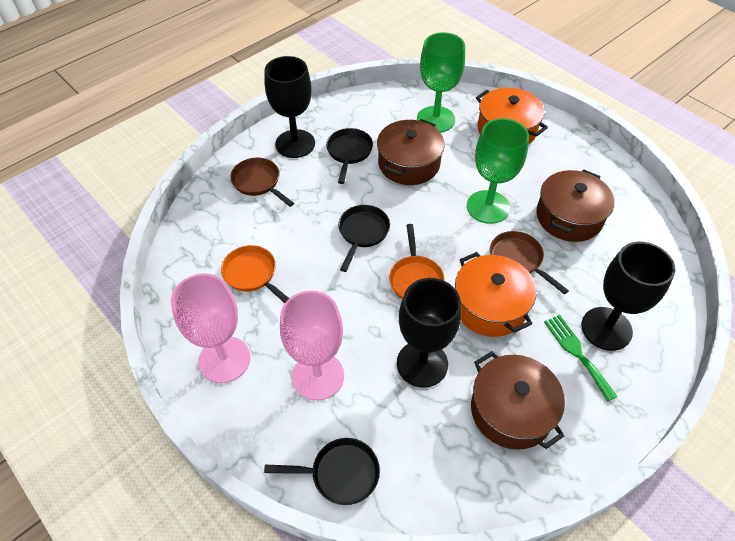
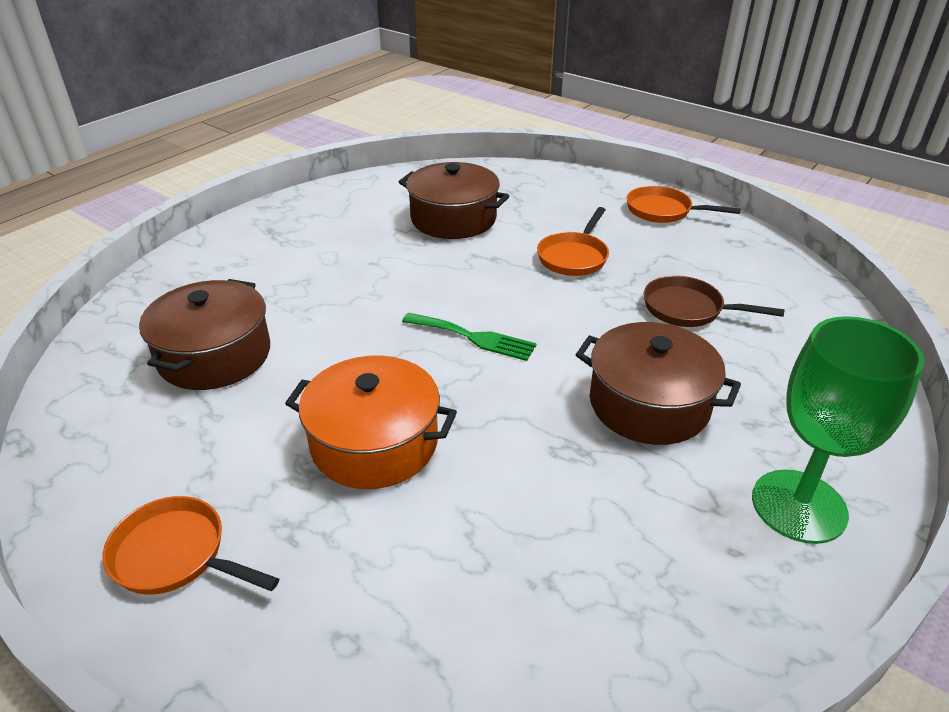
black goblet: 3 -> 0
black pan: 3 -> 0
brown pan: 2 -> 1
green goblet: 2 -> 1
orange pan: 2 -> 3
orange pot: 2 -> 1
pink goblet: 2 -> 0

